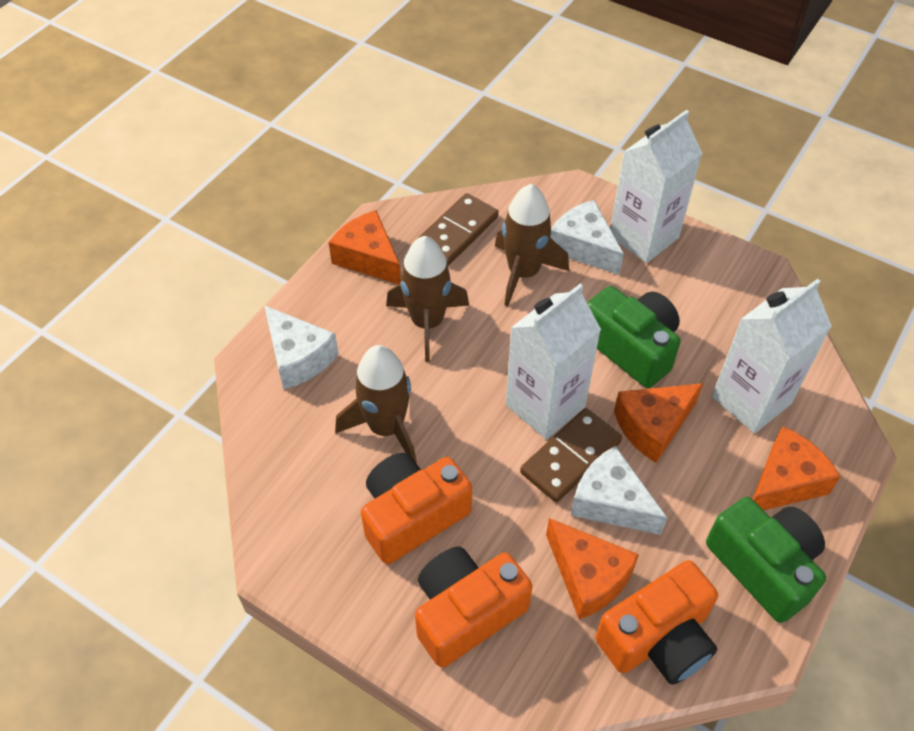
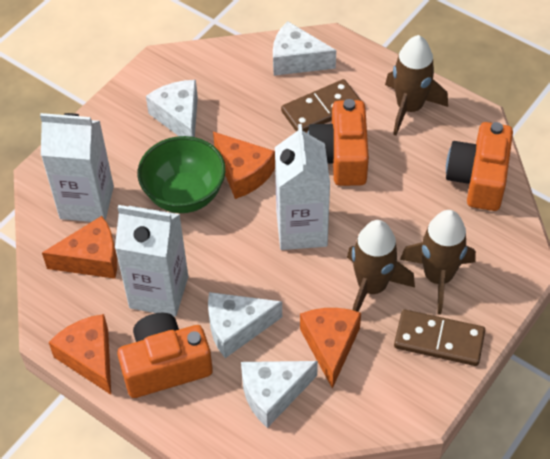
green bowl: 0 -> 1
green camera: 2 -> 0
white cheese: 3 -> 4

